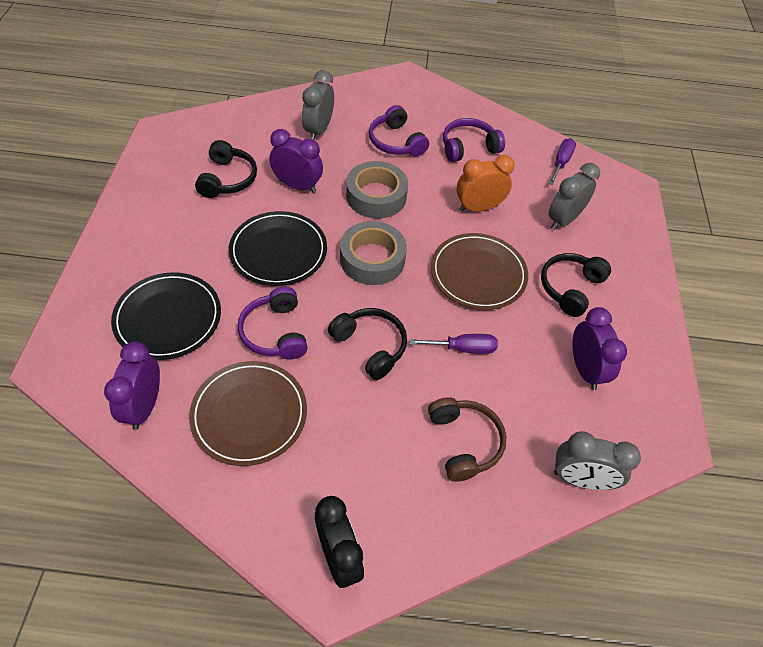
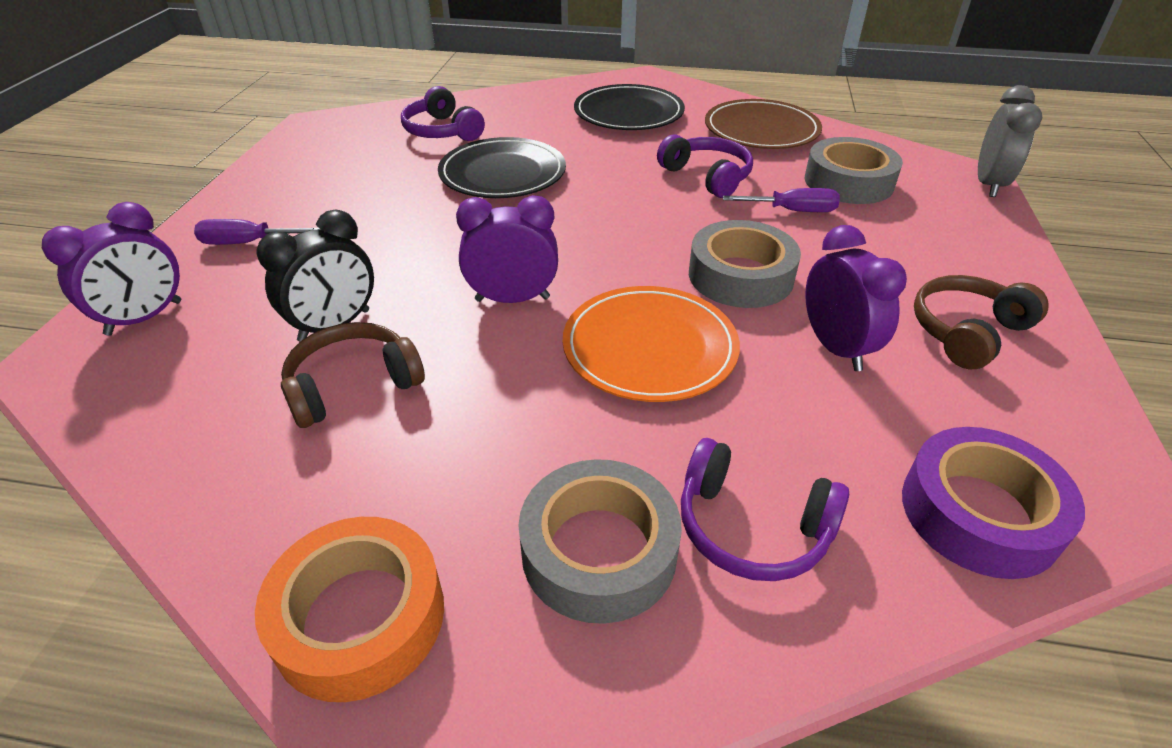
black headphones: 3 -> 0
brown headphones: 1 -> 2
brown plate: 2 -> 1
grey clock: 3 -> 1
grey tape: 2 -> 3
orange clock: 1 -> 0
orange plate: 0 -> 1
orange tape: 0 -> 1
purple tape: 0 -> 1

